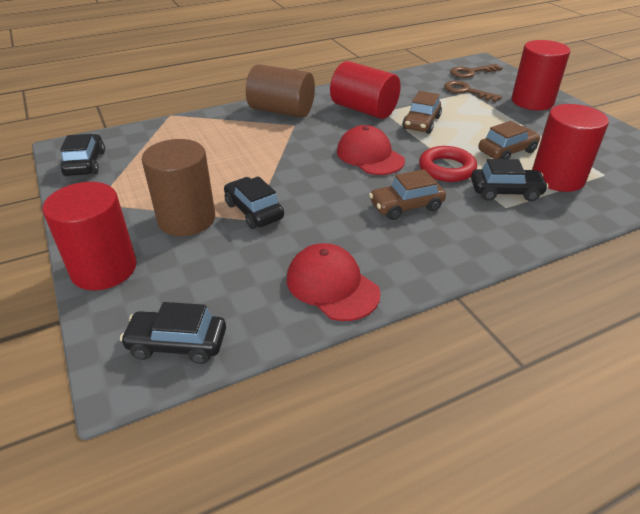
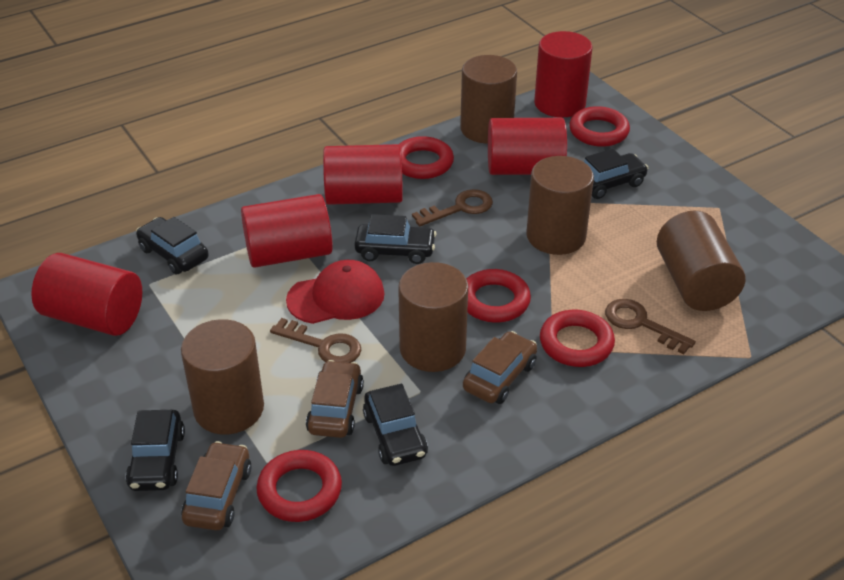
black car: 4 -> 5
brown cylinder: 2 -> 5
brown key: 2 -> 3
red cap: 2 -> 1
red cylinder: 4 -> 5
red ring: 1 -> 5

